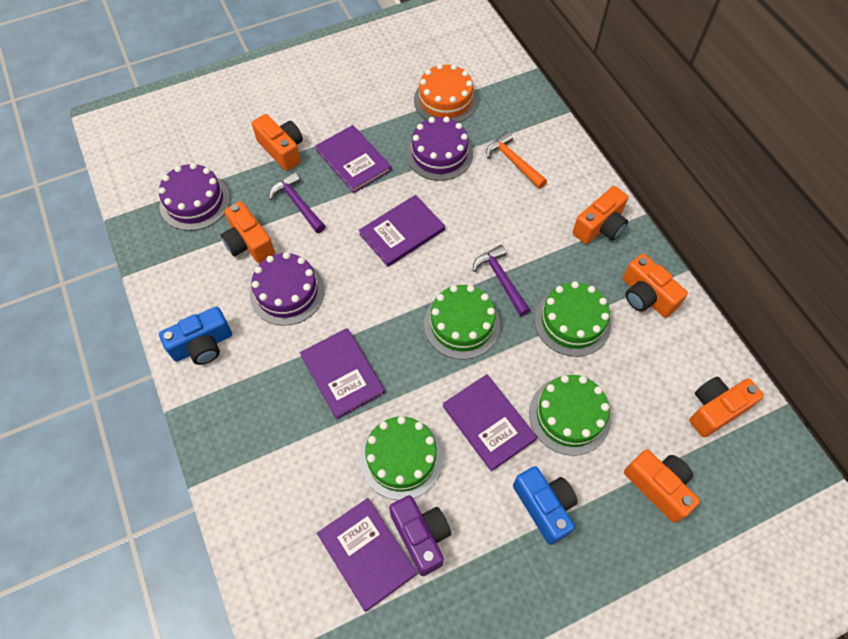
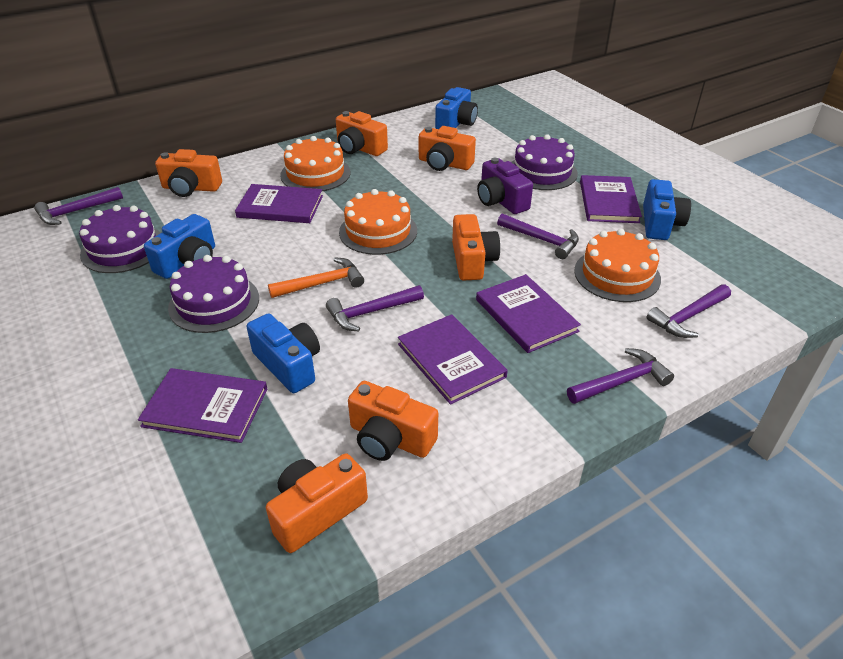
blue camera: 2 -> 4
green cake: 4 -> 0
orange cake: 1 -> 3
purple hammer: 2 -> 5

